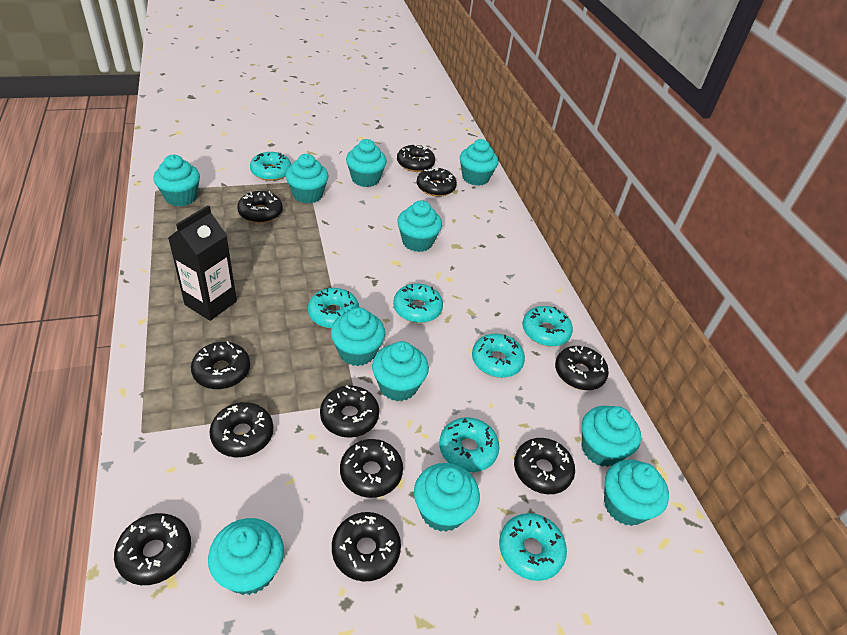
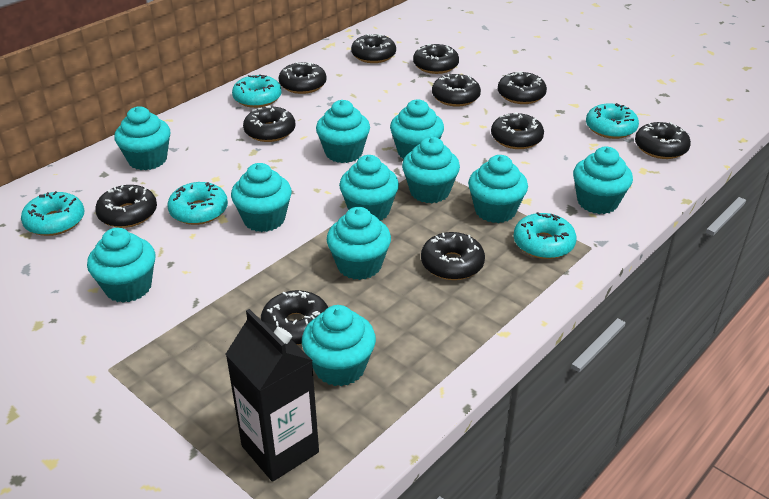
turquoise donut: 7 -> 5

